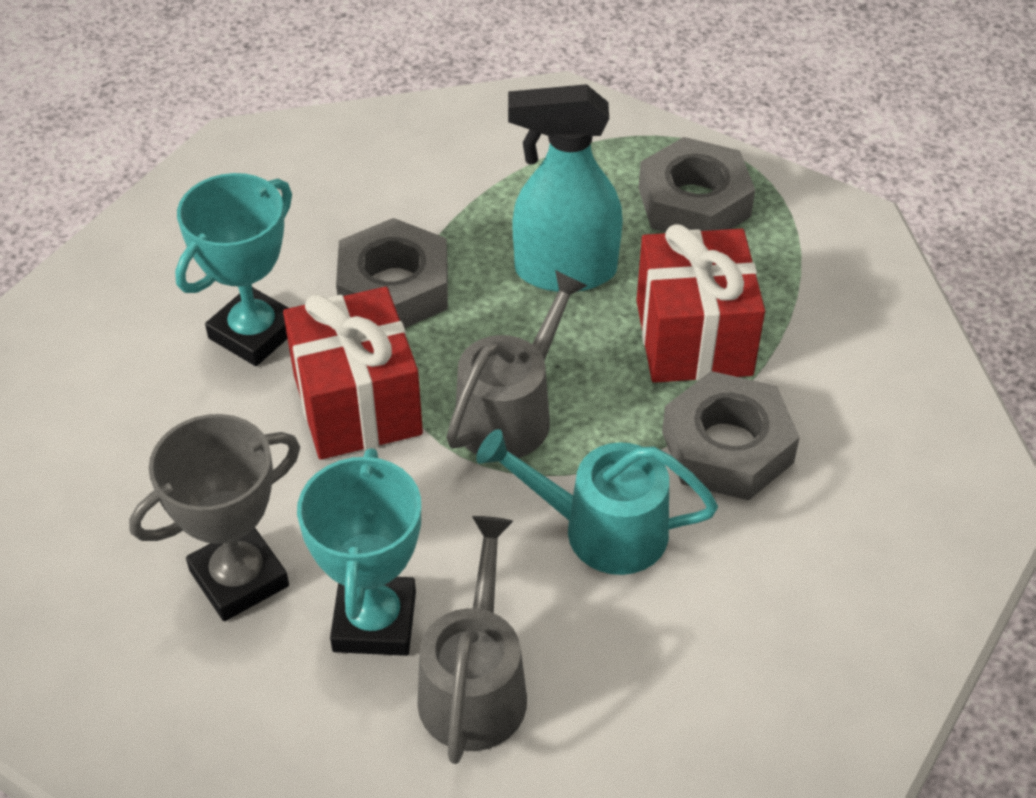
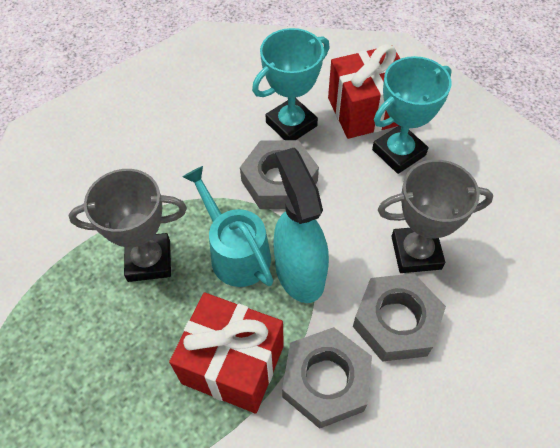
grey trophy: 1 -> 2
grey watering can: 2 -> 0

